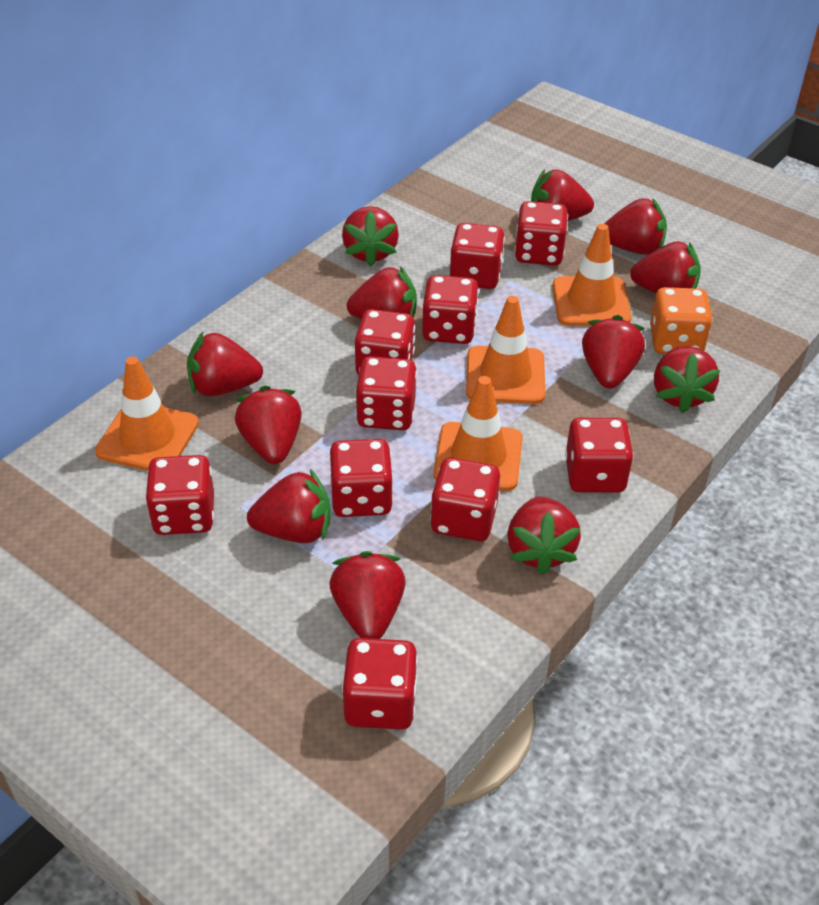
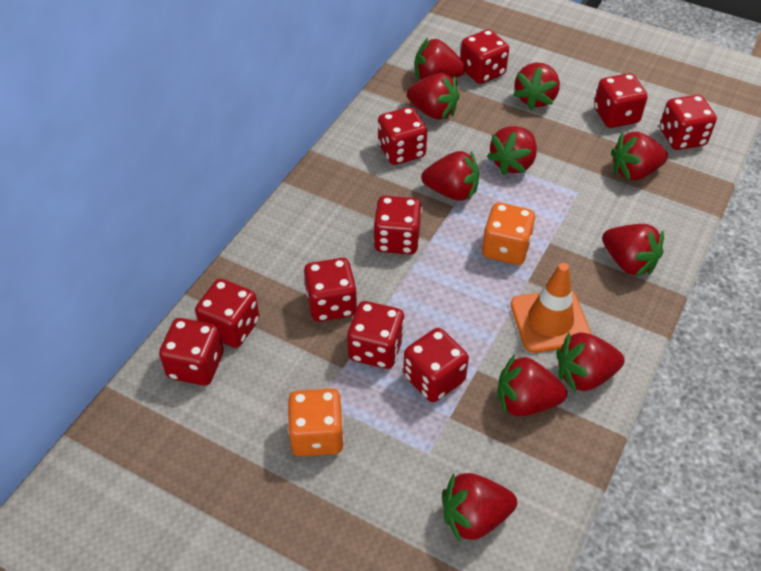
orange dice: 1 -> 2
orange traffic cone: 4 -> 1
red strawberry: 12 -> 10

